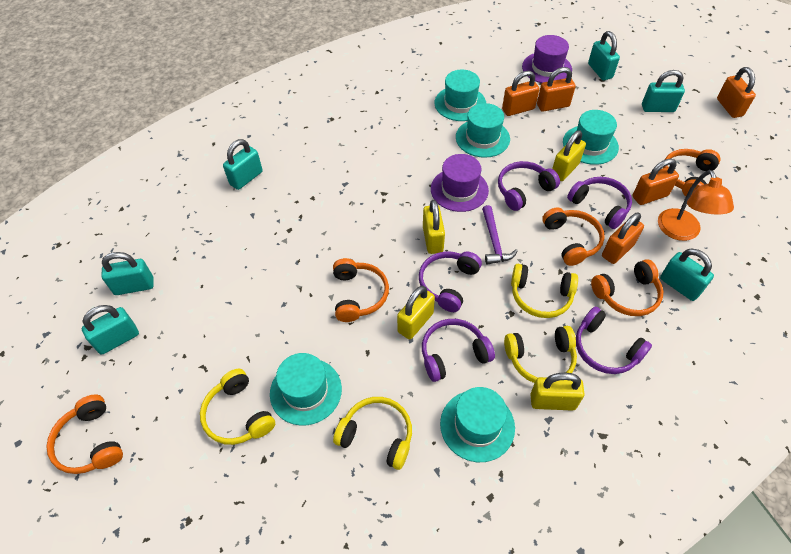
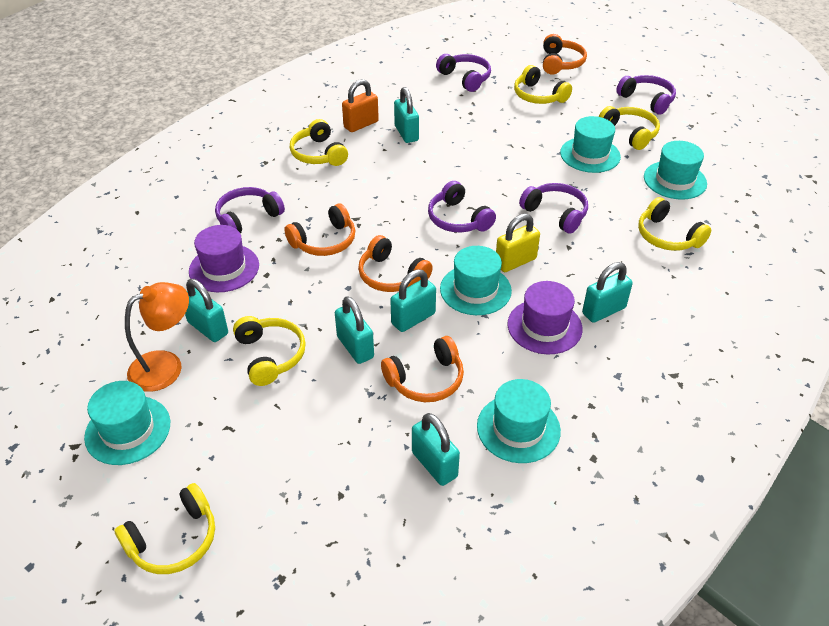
orange headphones: 5 -> 4
orange padlock: 5 -> 1
purple hammer: 1 -> 0
yellow headphones: 4 -> 6
yellow padlock: 4 -> 1

